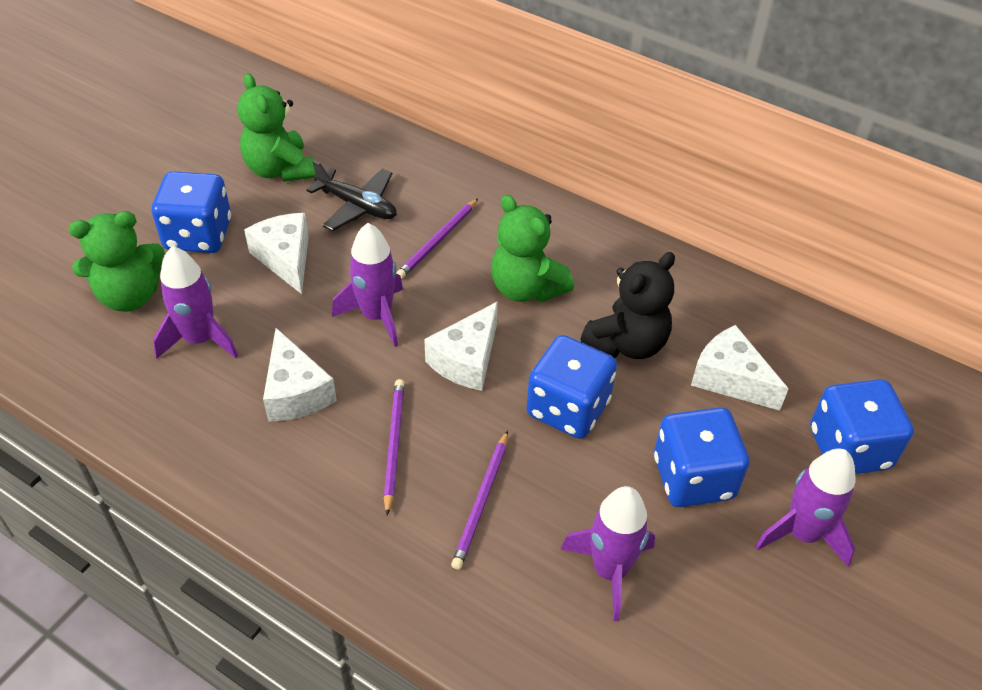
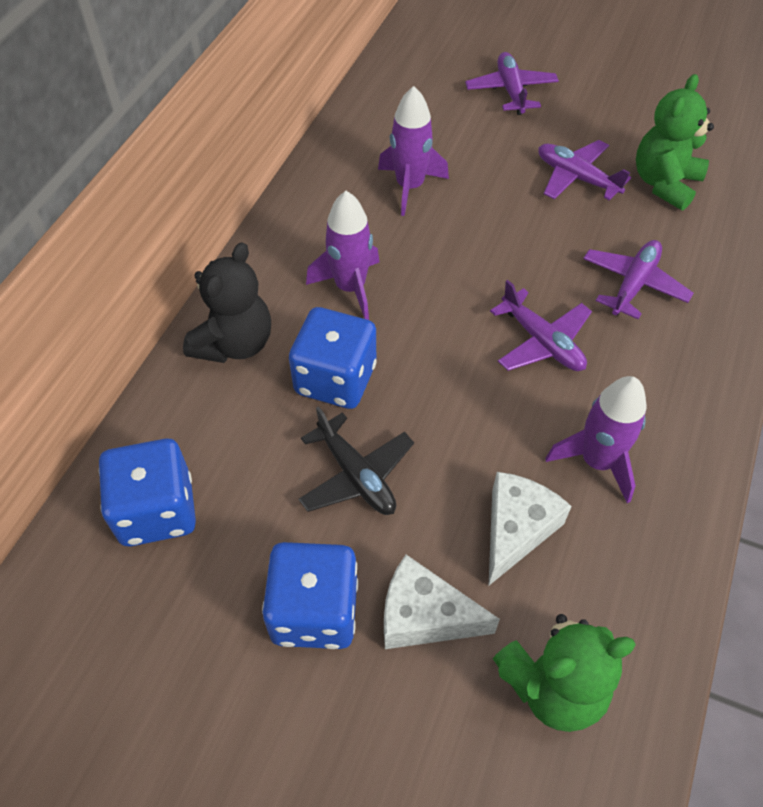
blue dice: 4 -> 3
green teddy bear: 3 -> 2
purple pencil: 3 -> 0
purple plane: 0 -> 4
purple rocket: 4 -> 3
white cheese: 4 -> 2

